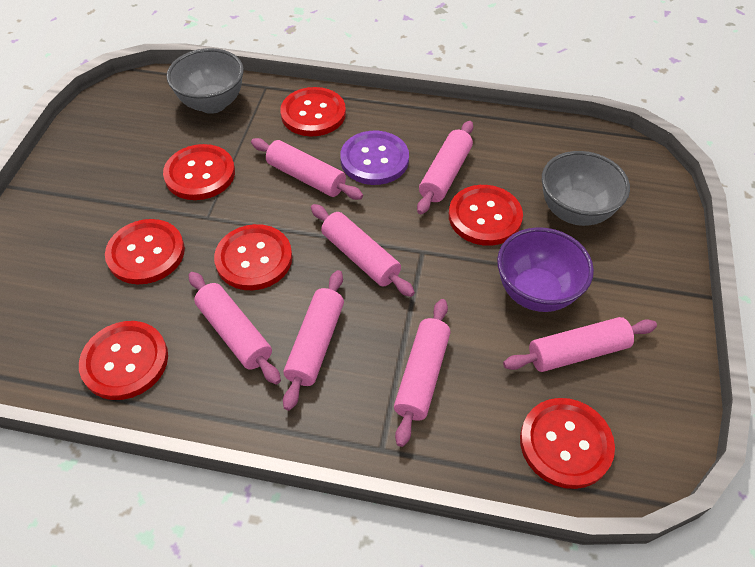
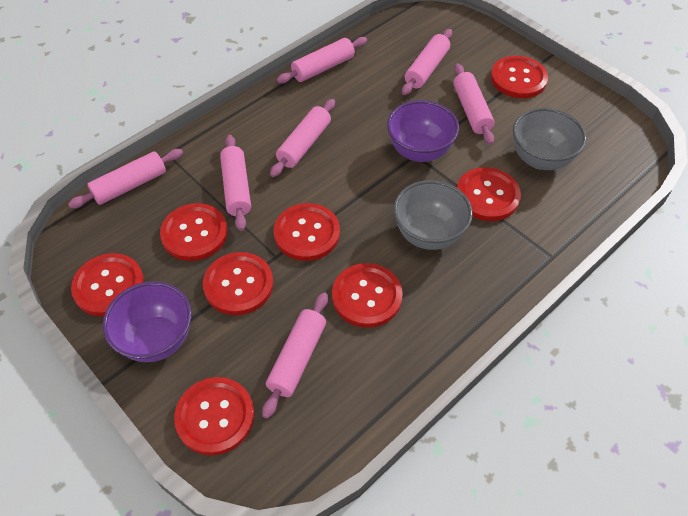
purple bowl: 1 -> 2
purple button: 1 -> 0
red button: 7 -> 8

